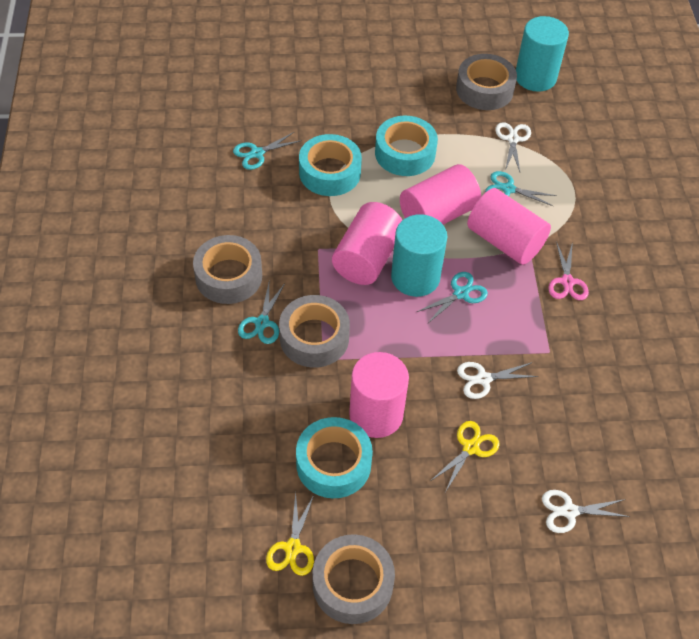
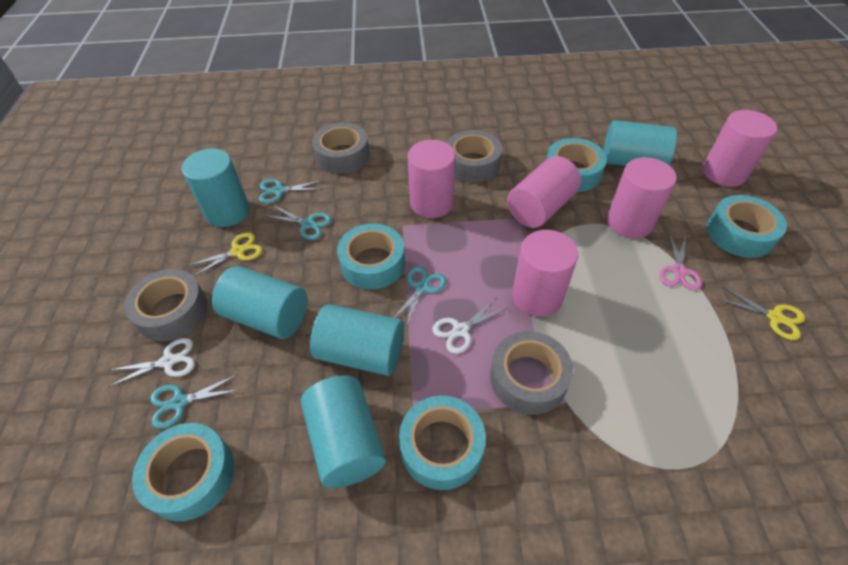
pink cylinder: 4 -> 5
turquoise cylinder: 2 -> 5
turquoise tape: 3 -> 5
white scissors: 3 -> 2

